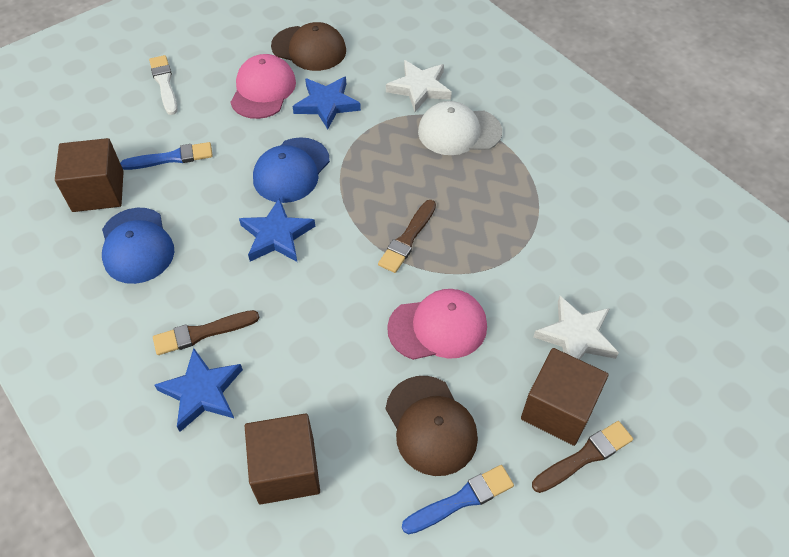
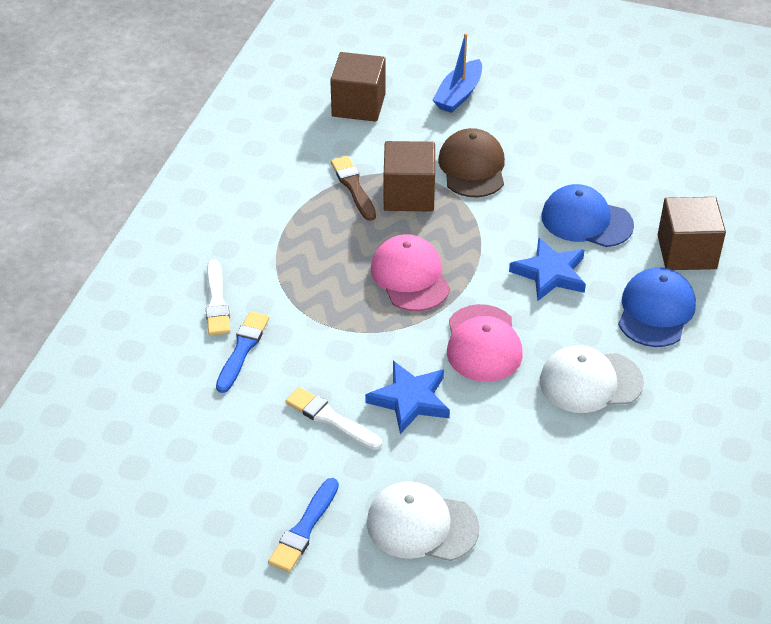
blue boat: 0 -> 1
blue star: 3 -> 2
brown brush: 3 -> 1
brown cap: 2 -> 1
white brush: 1 -> 2
white cap: 1 -> 2
white star: 2 -> 0

